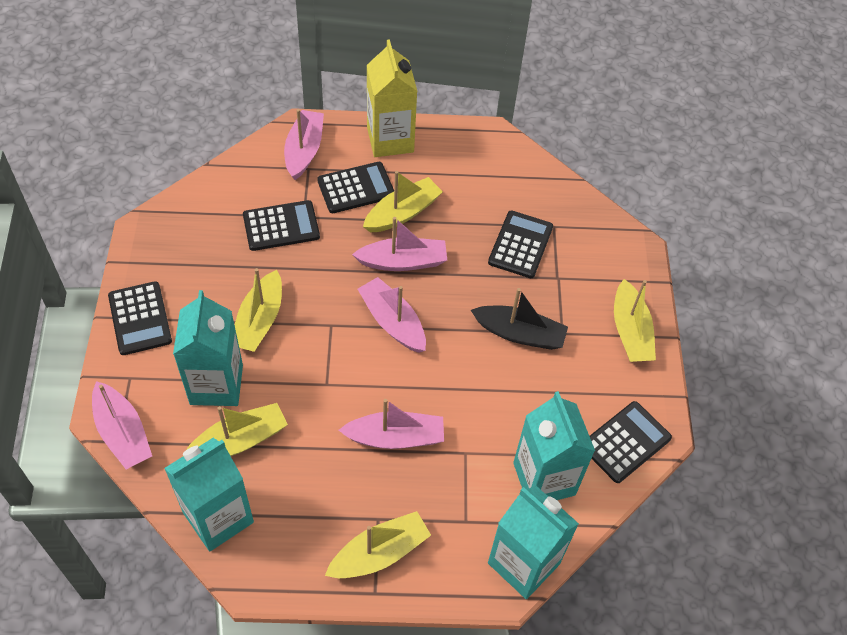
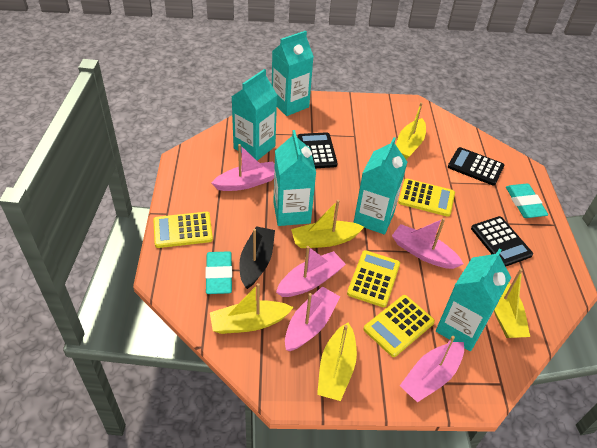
black calculator: 5 -> 3
turquoise carton: 4 -> 5
turquoise eraser: 0 -> 2
yellow calculator: 0 -> 4
yellow carton: 1 -> 0

